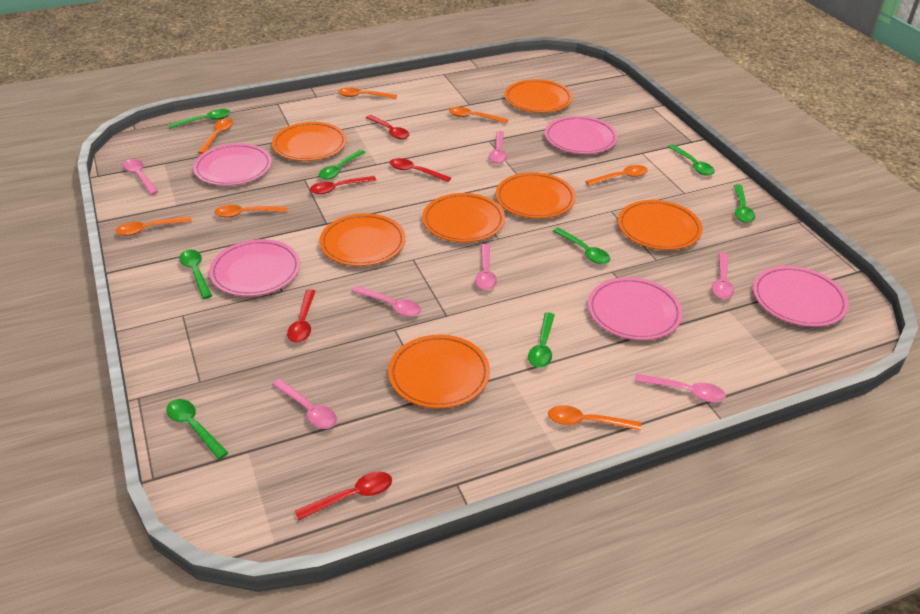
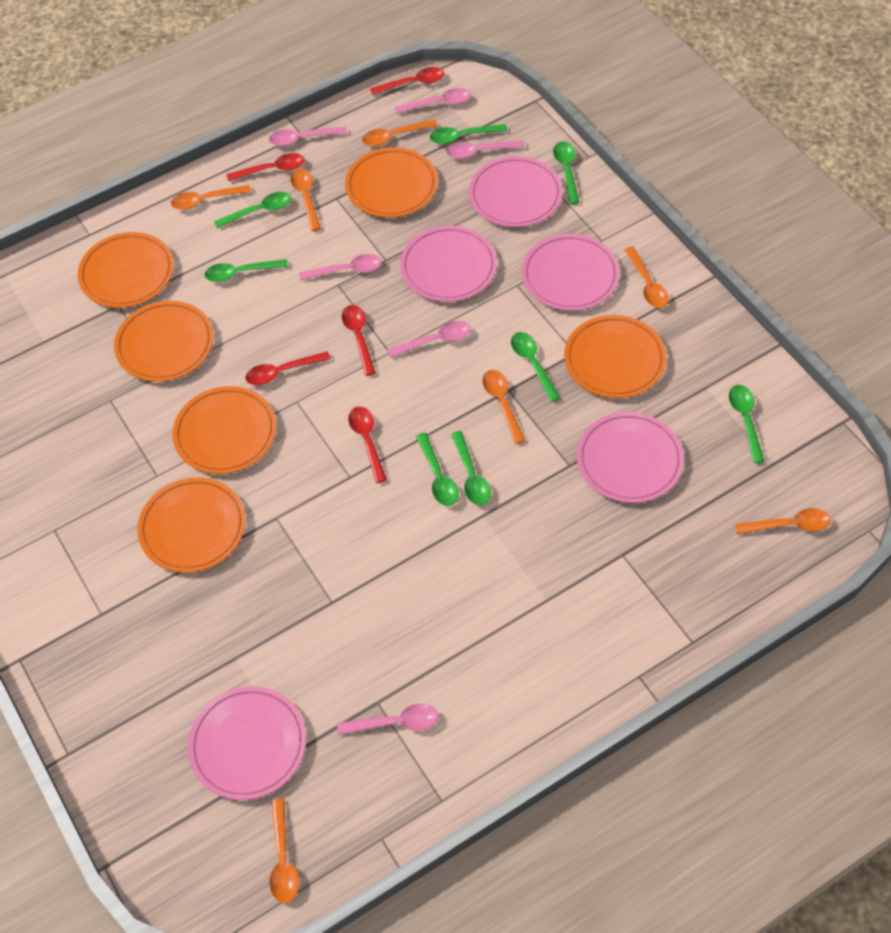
orange plate: 7 -> 6
pink spoon: 7 -> 6

